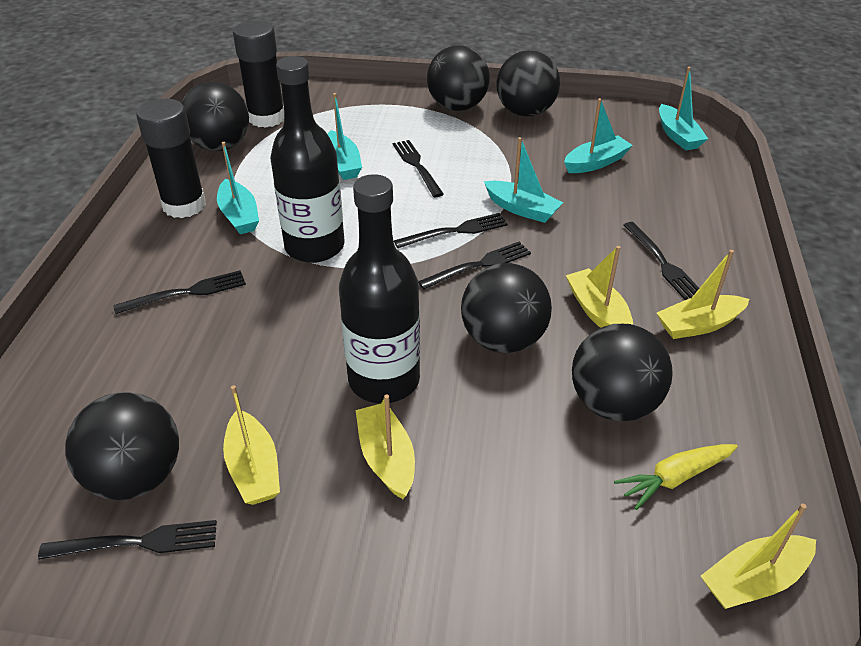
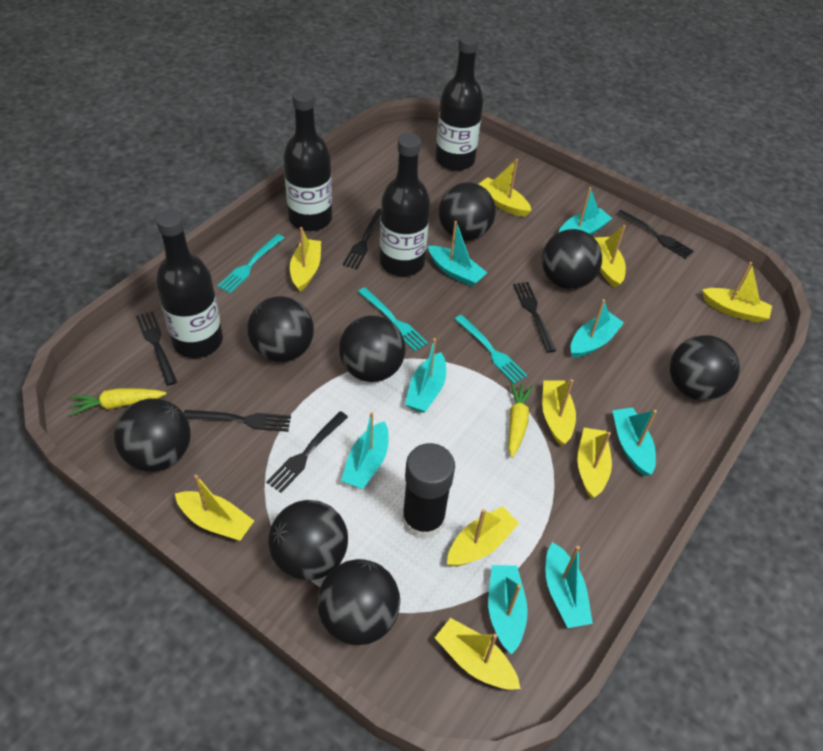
black ball: 6 -> 8
black bottle: 2 -> 4
black glue stick: 2 -> 1
turquoise boat: 5 -> 8
turquoise fork: 0 -> 3
yellow boat: 5 -> 9
yellow carrot: 1 -> 2

